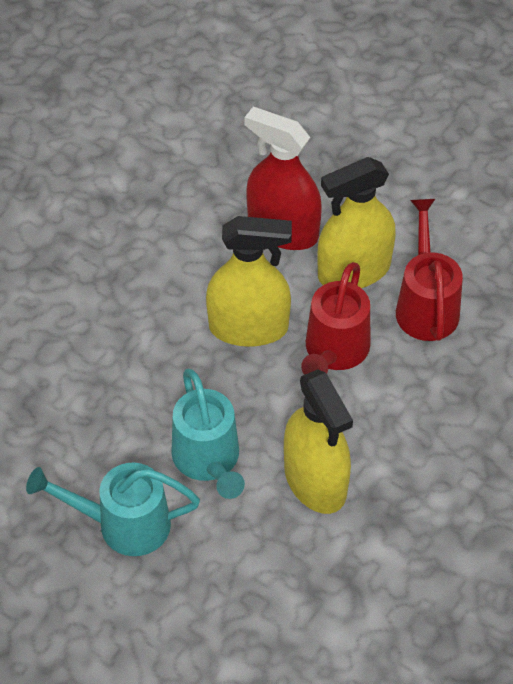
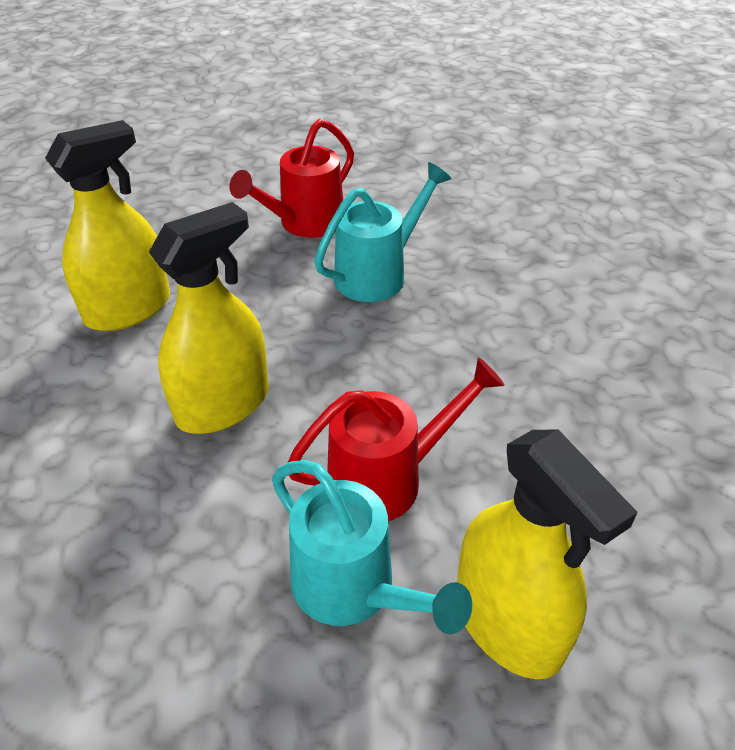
red spray bottle: 1 -> 0

